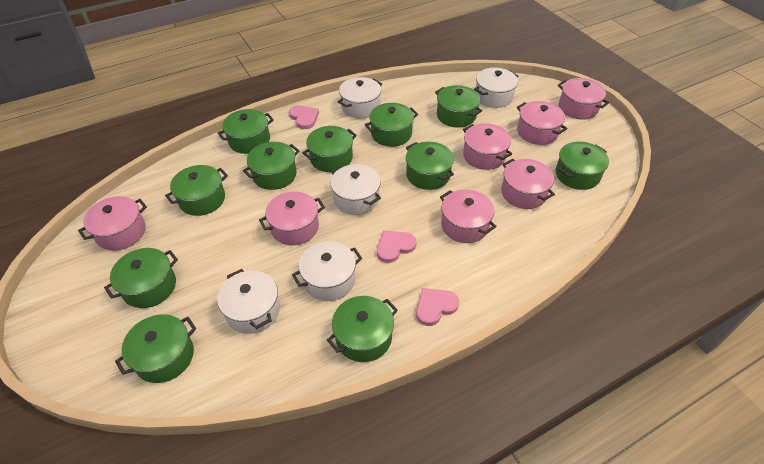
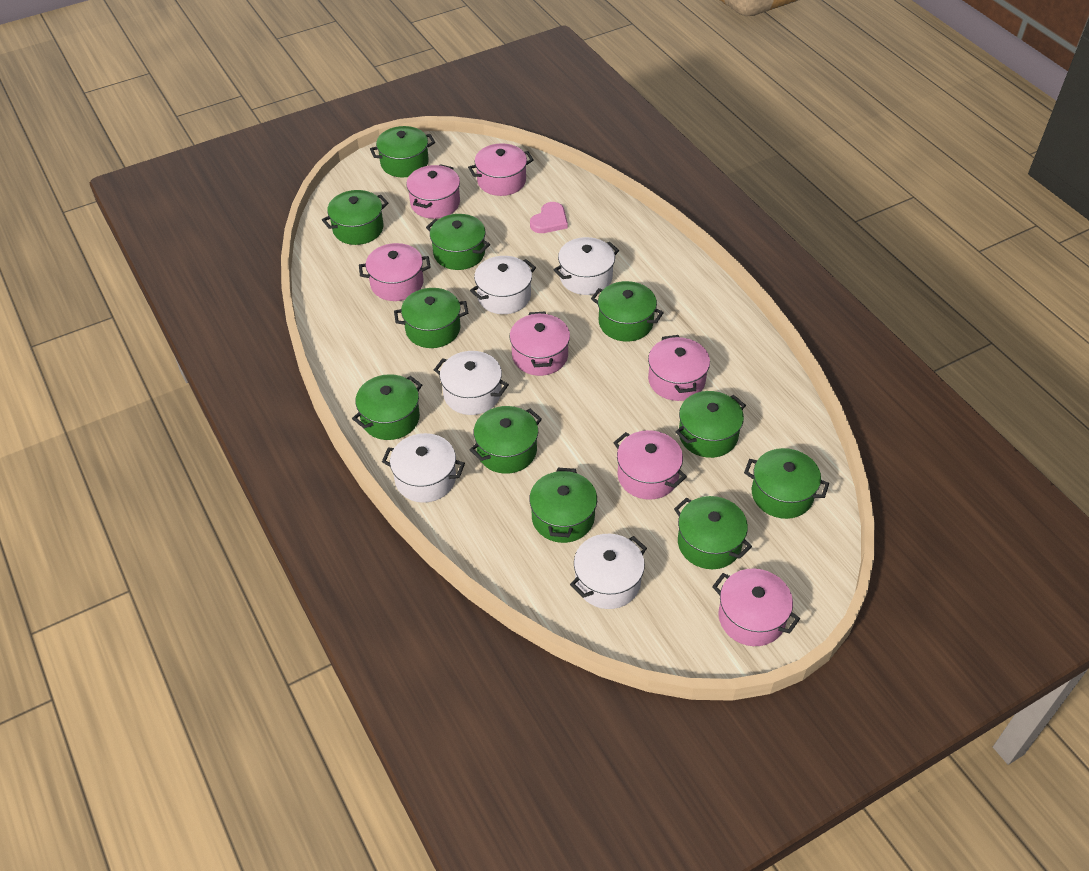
pink heart: 3 -> 1

